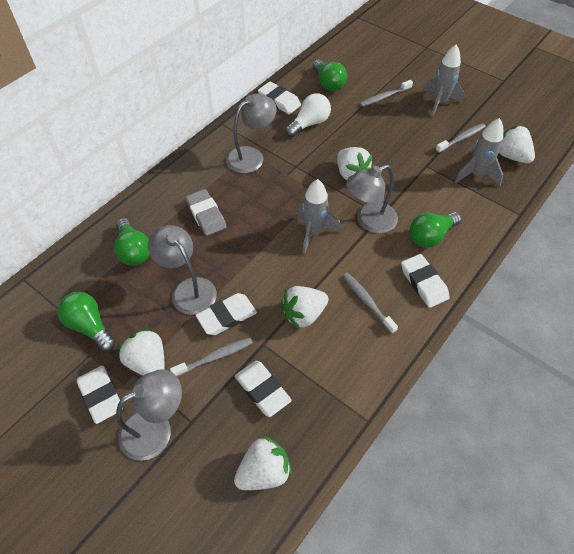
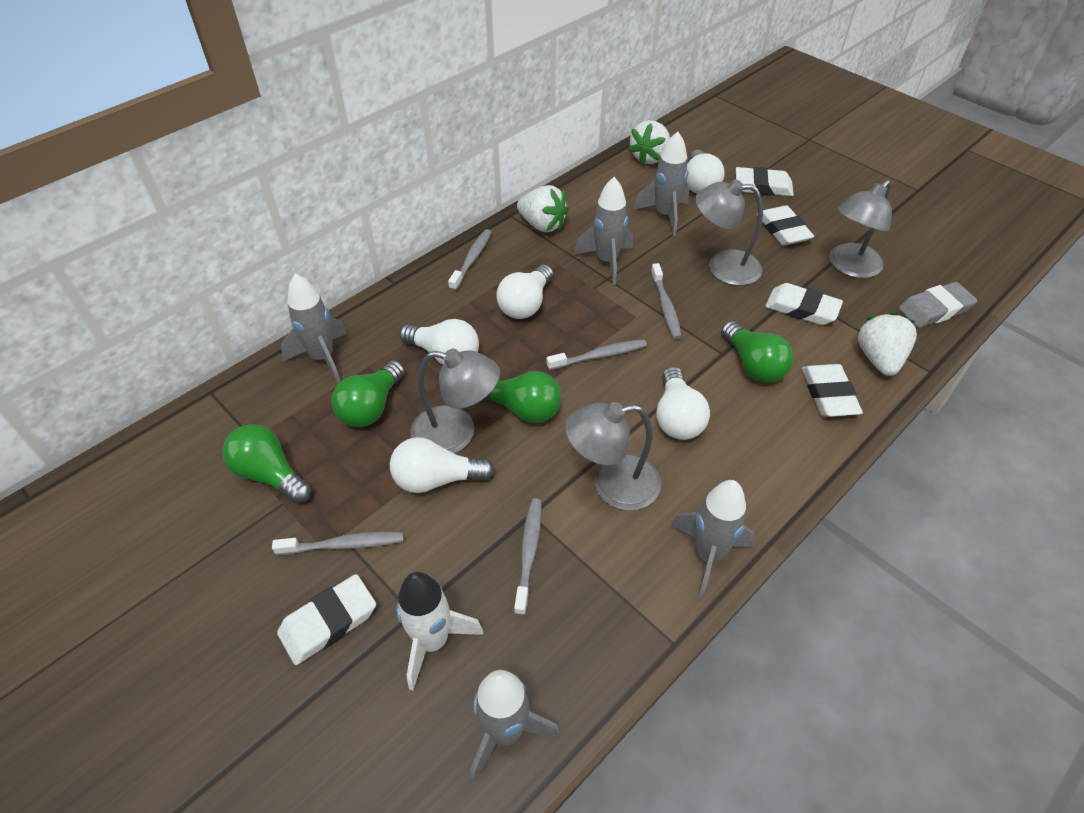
grey rocket: 3 -> 5
grey toothbrush: 4 -> 5
white light bulb: 1 -> 5
white rocket: 0 -> 1
white strawberry: 5 -> 3

